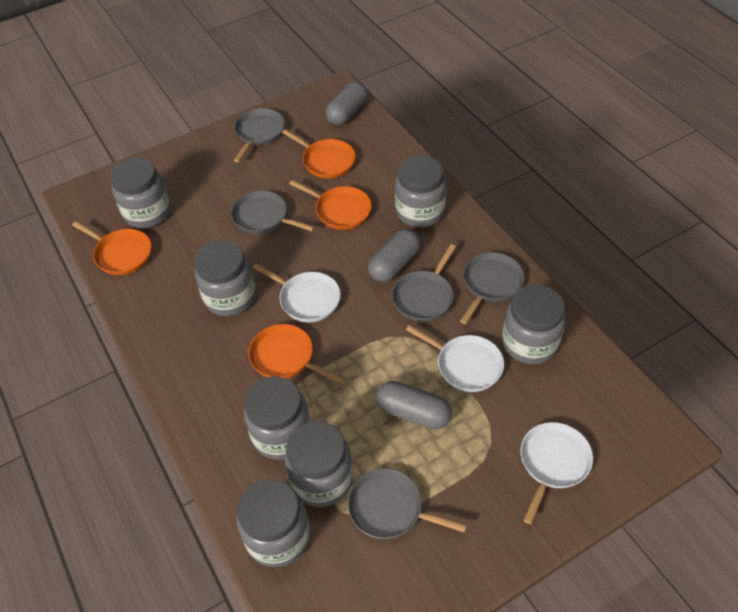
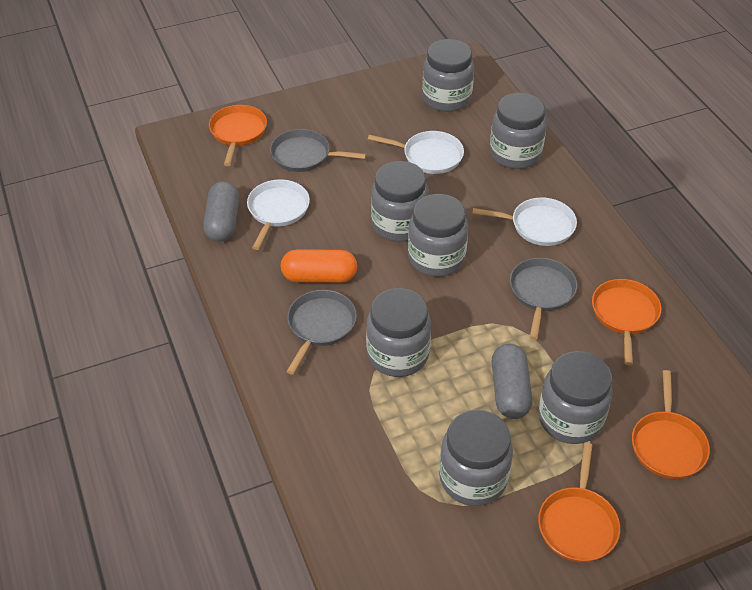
grey capsule: 3 -> 2
grey pan: 5 -> 3
orange capsule: 0 -> 1

